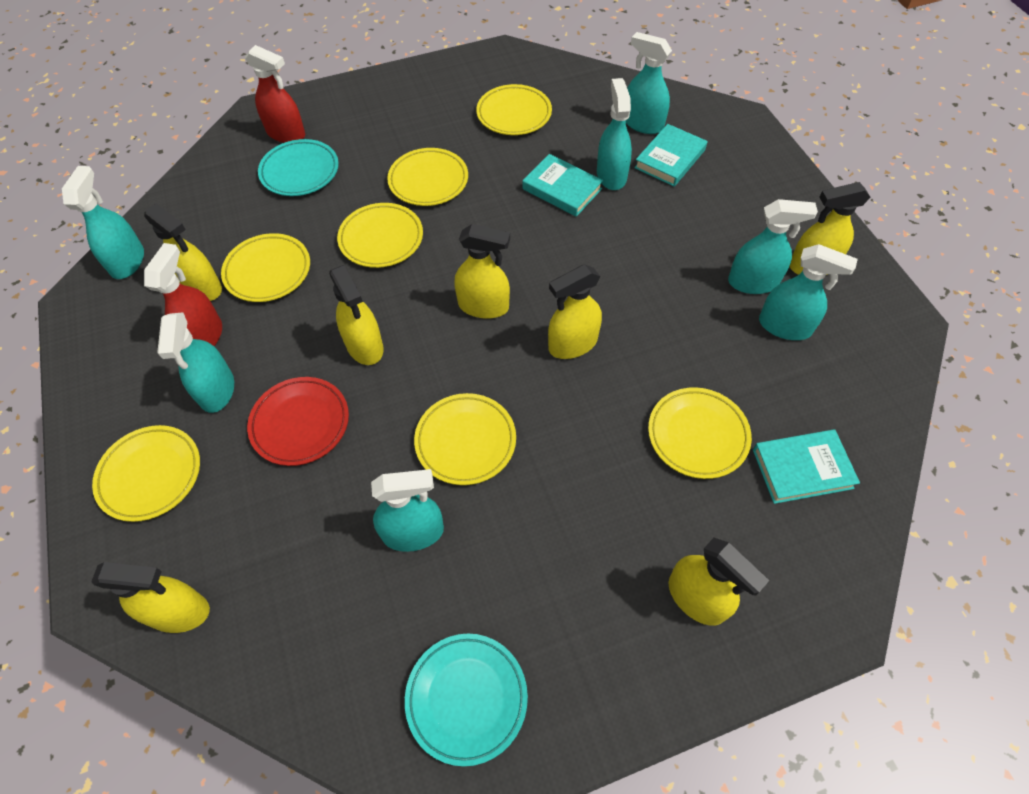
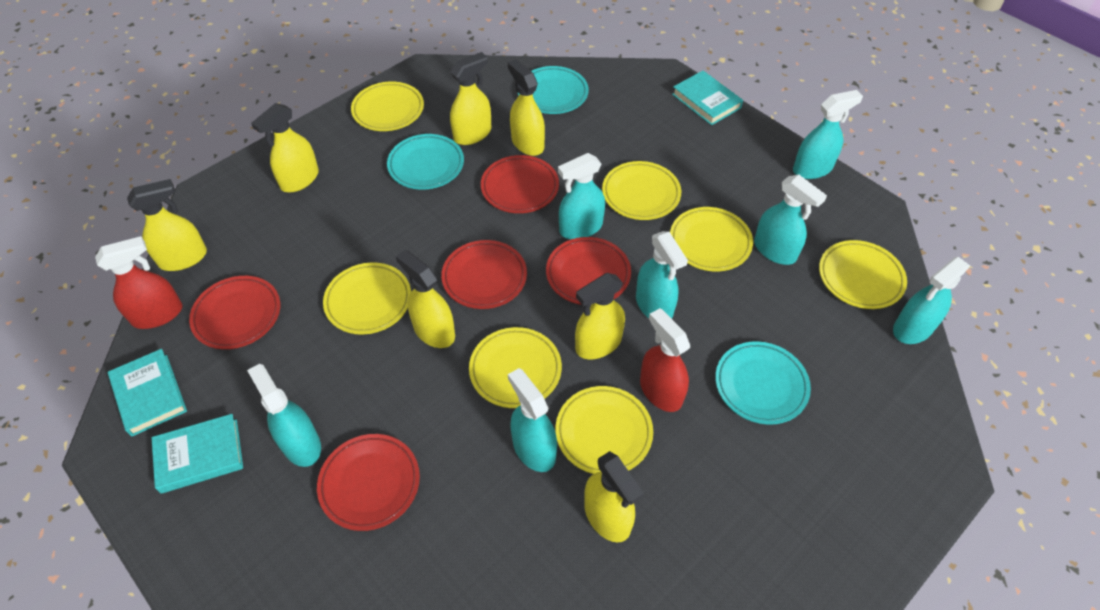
red plate: 1 -> 5
turquoise plate: 2 -> 3

